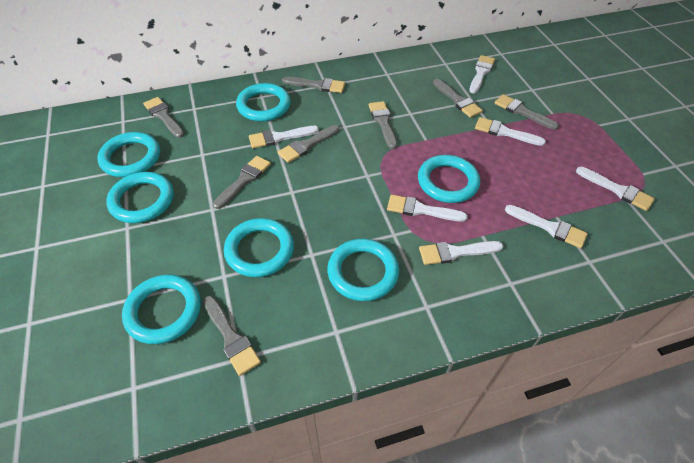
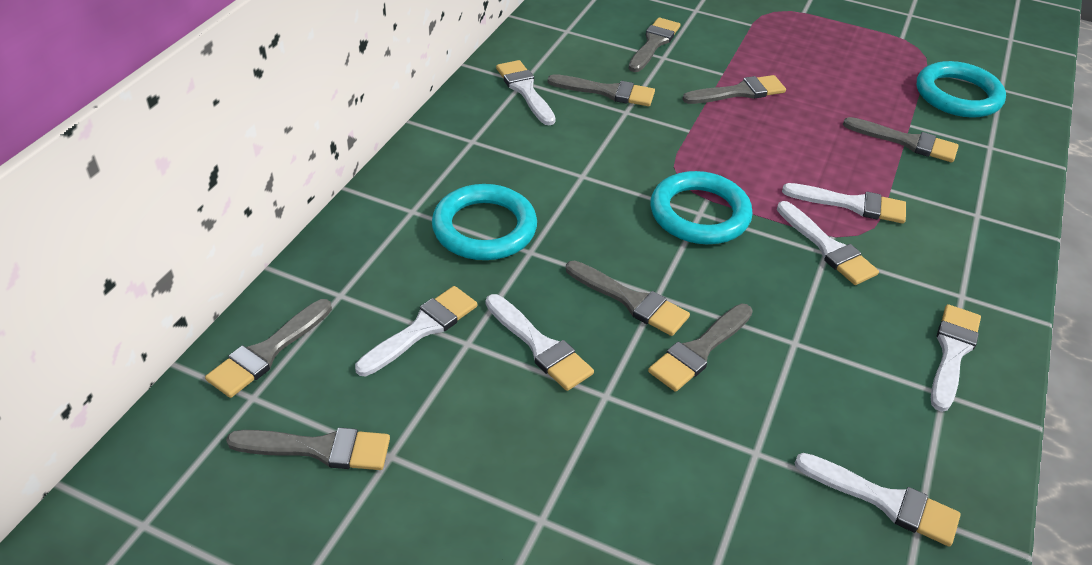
turquoise ring: 7 -> 3

